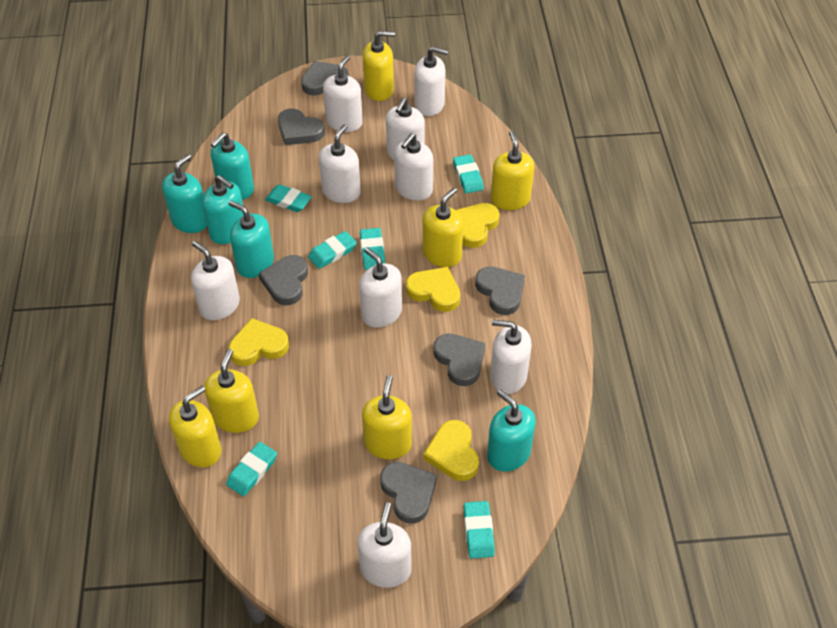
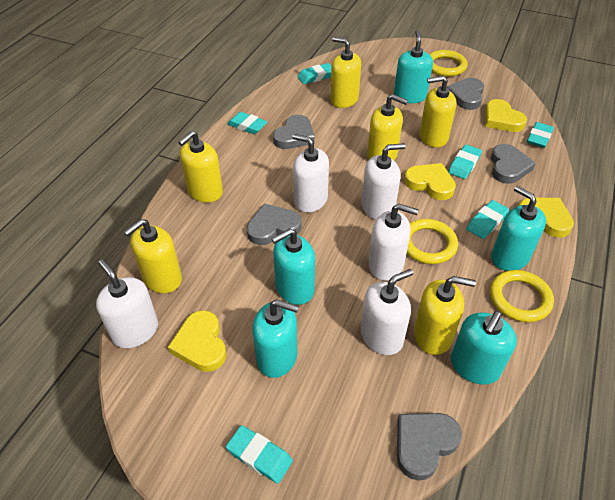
grey heart: 6 -> 5
white soap dispenser: 9 -> 5
yellow ring: 0 -> 3

